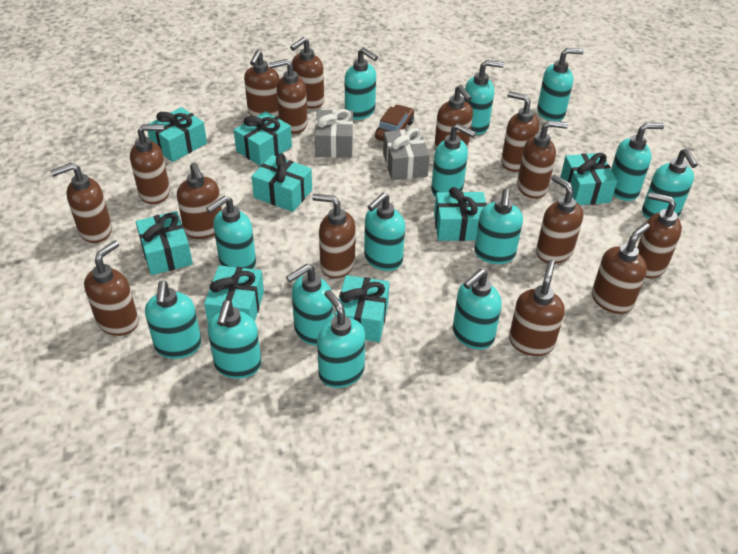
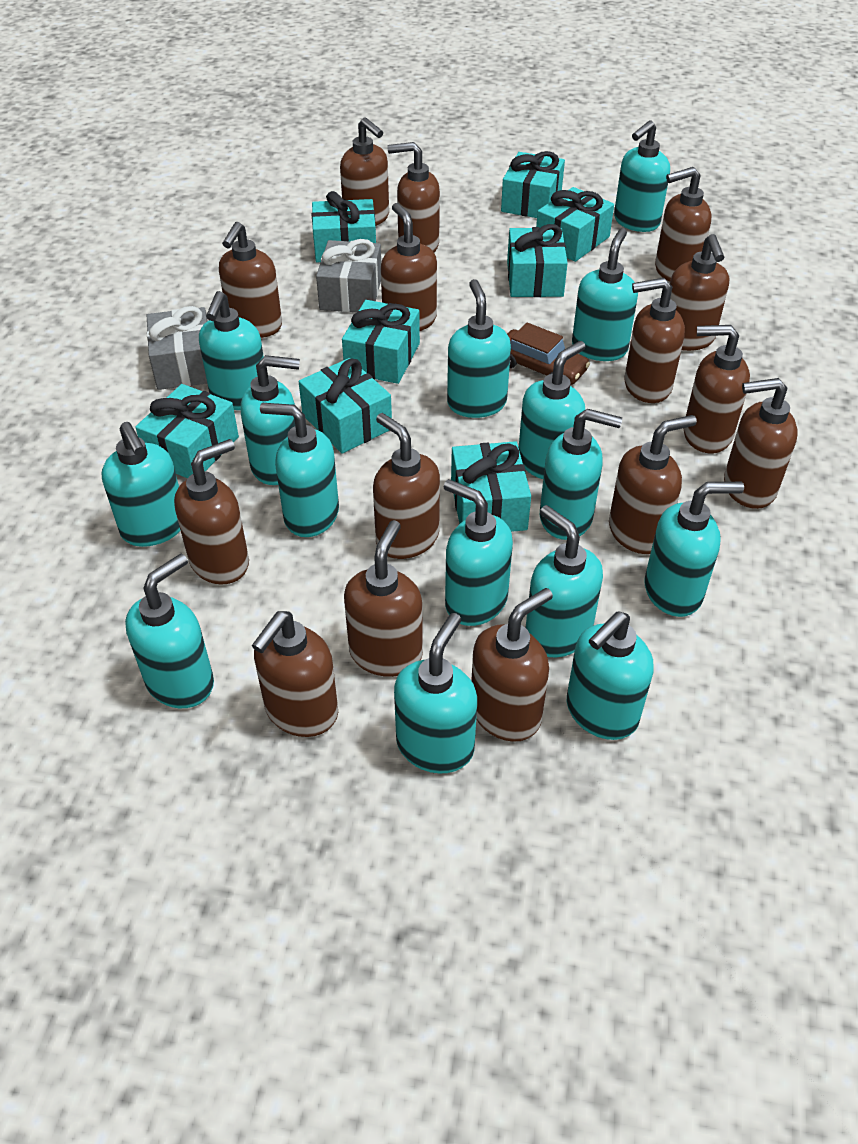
turquoise soap dispenser: 14 -> 15

